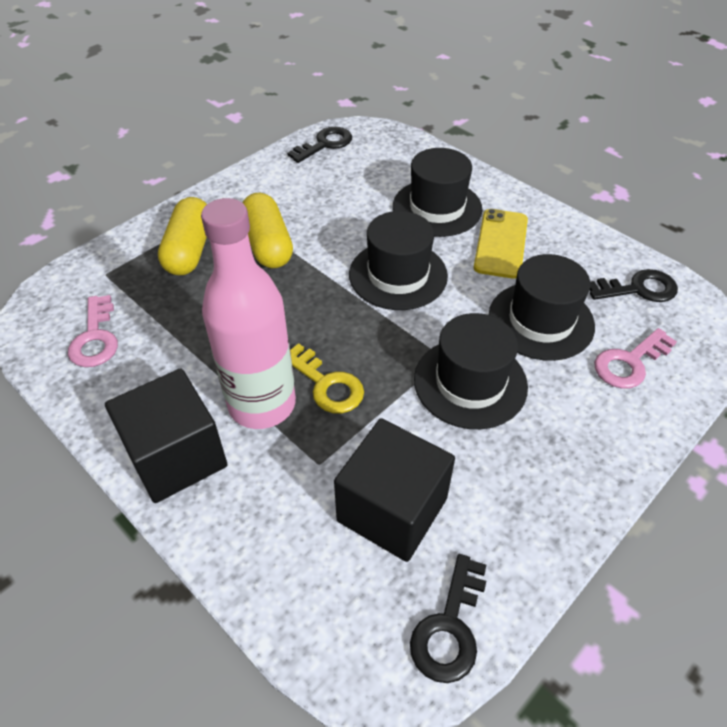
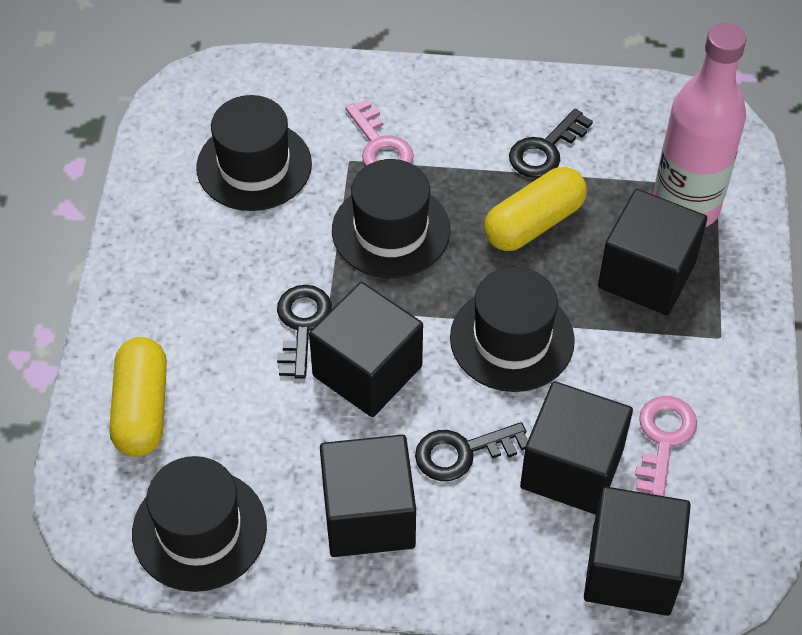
black cube: 2 -> 5
yellow key: 1 -> 0
yellow phone: 1 -> 0

